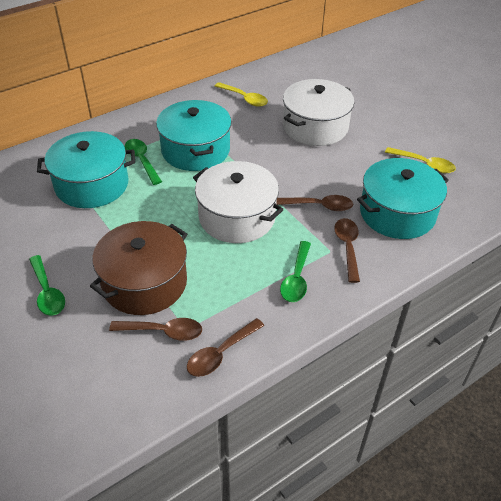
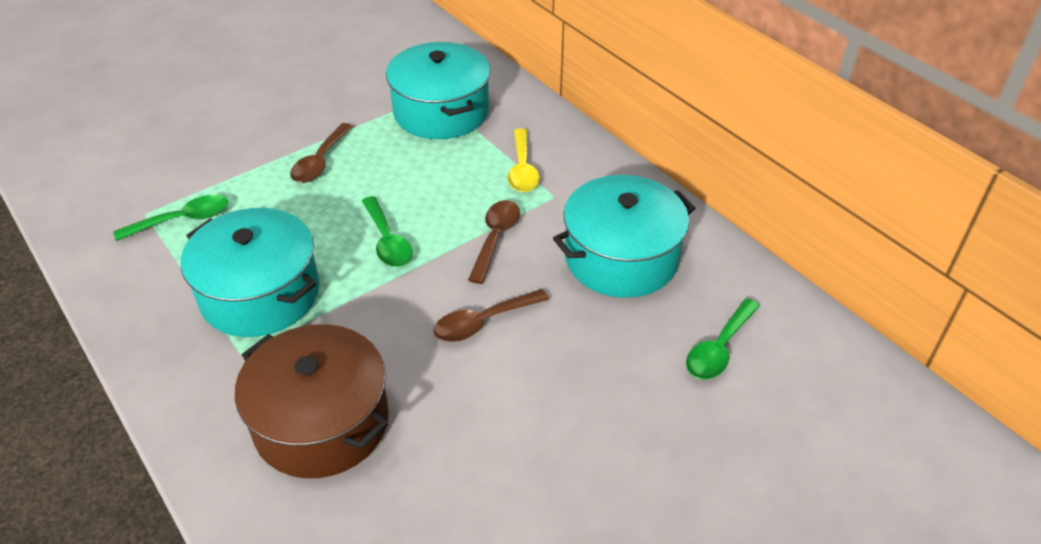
brown spoon: 4 -> 3
white pot: 2 -> 0
yellow spoon: 2 -> 1

